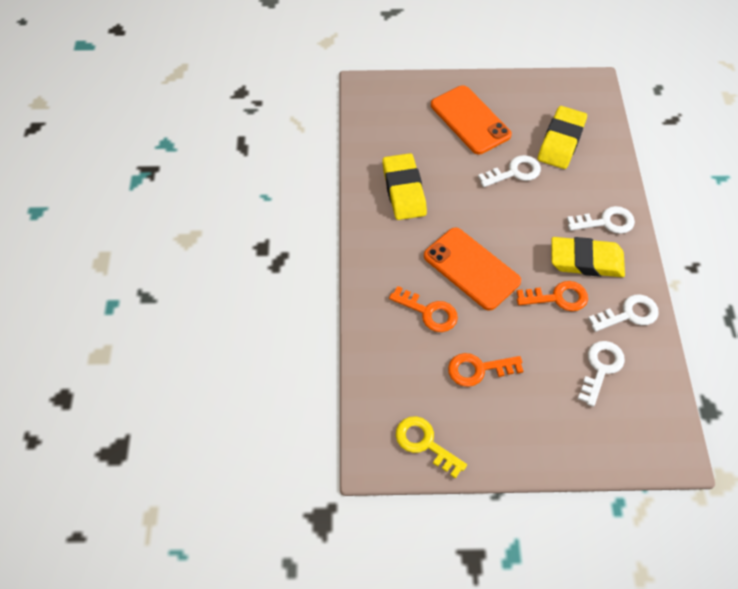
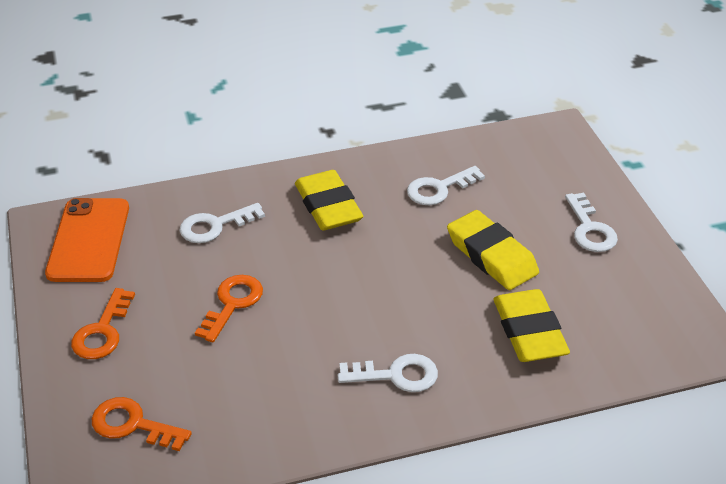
orange phone: 2 -> 1
yellow key: 1 -> 0

